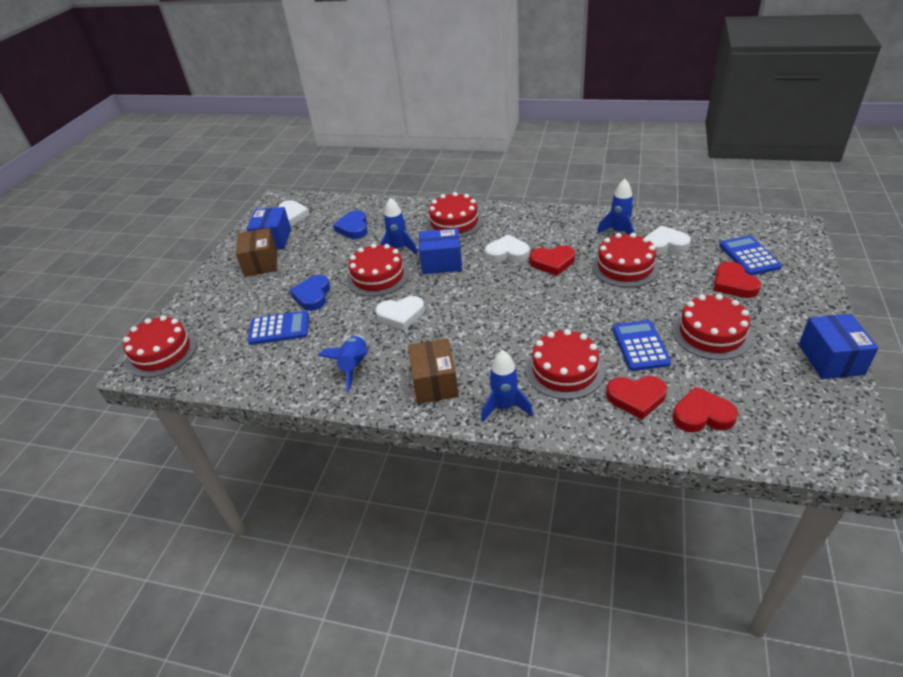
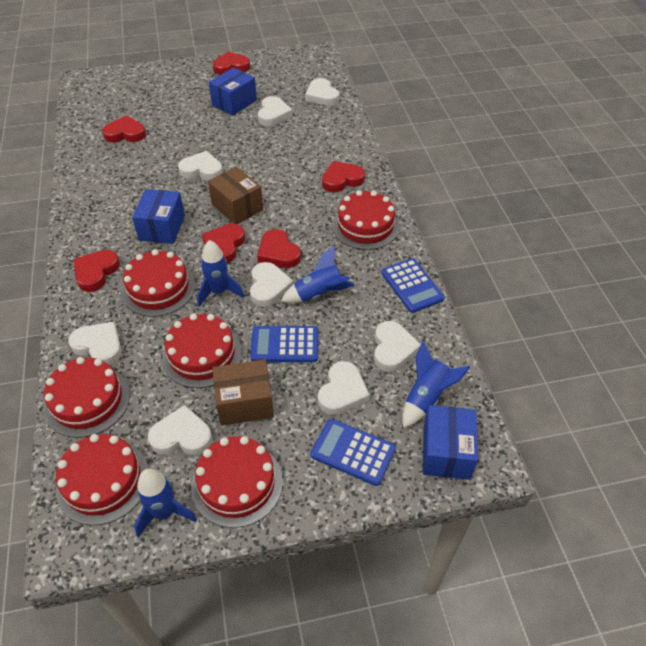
blue heart: 2 -> 0
red heart: 4 -> 6
white heart: 4 -> 8

